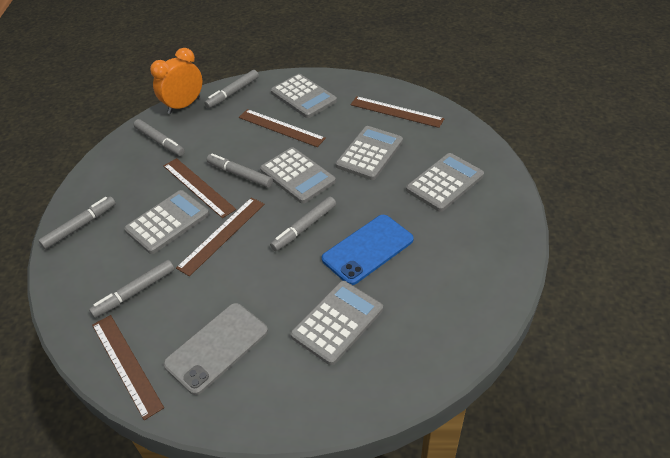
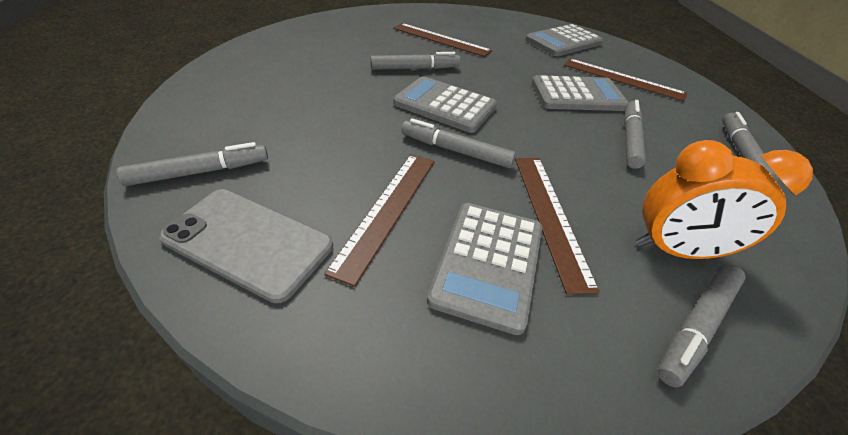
blue phone: 1 -> 0
brown ruler: 5 -> 4
grey calculator: 6 -> 4

